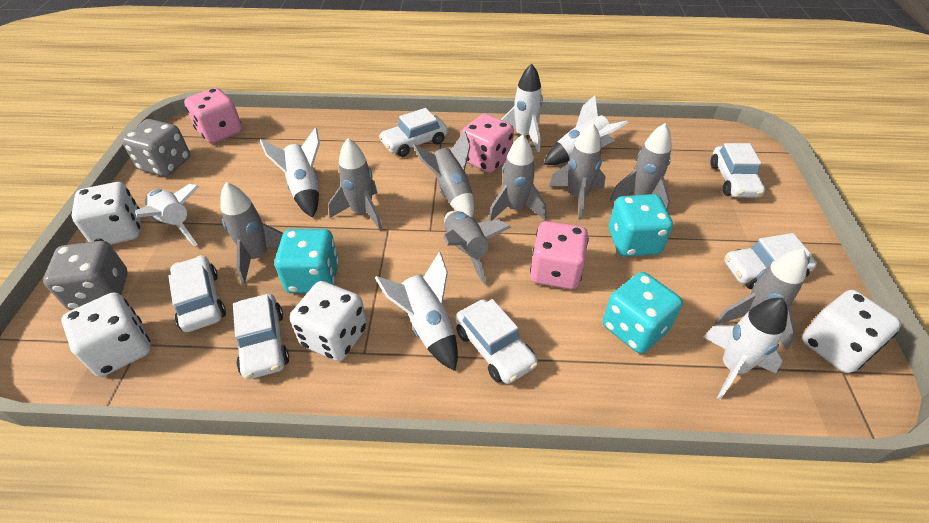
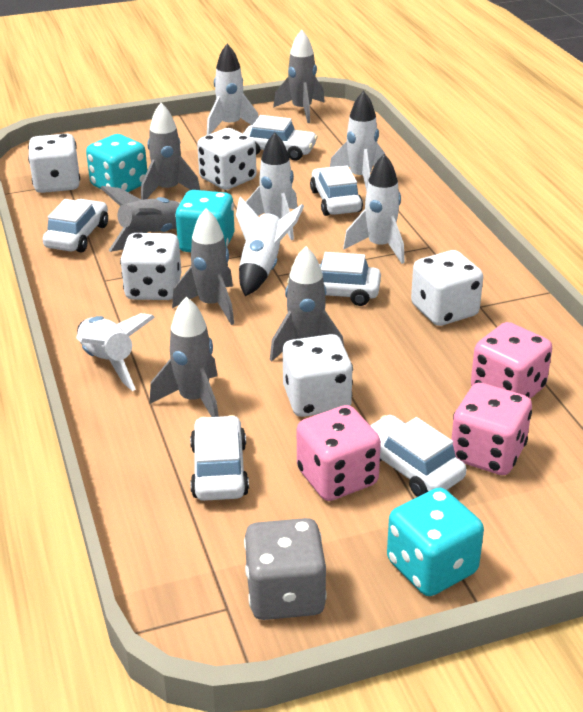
grey dice: 2 -> 1
grey rocket: 8 -> 6
white dice: 4 -> 5

